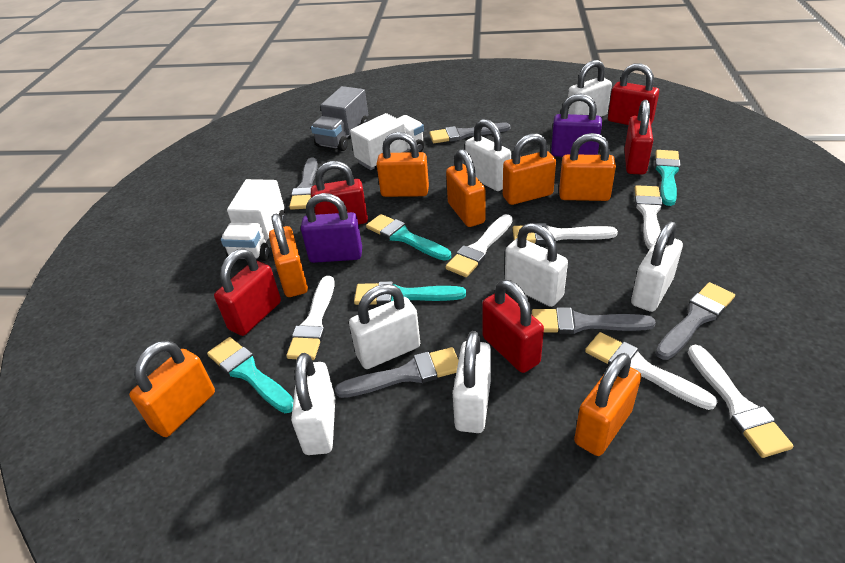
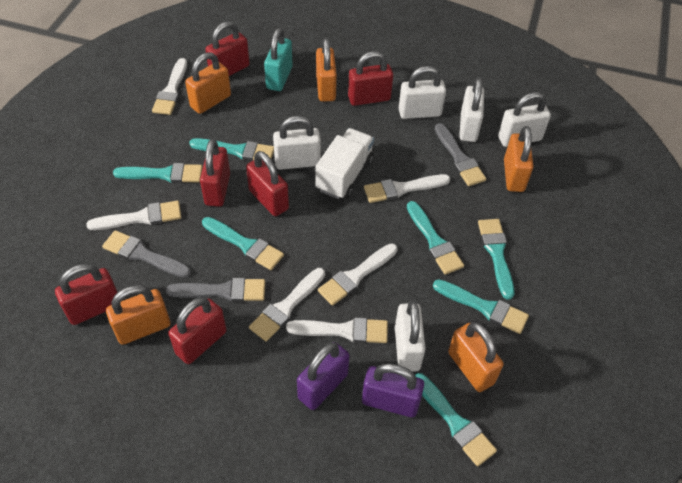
grey brush: 5 -> 3
grey truck: 1 -> 0
orange padlock: 7 -> 5
red padlock: 5 -> 6
turquoise brush: 4 -> 7
turquoise padlock: 0 -> 1
white padlock: 7 -> 5
white truck: 2 -> 1

